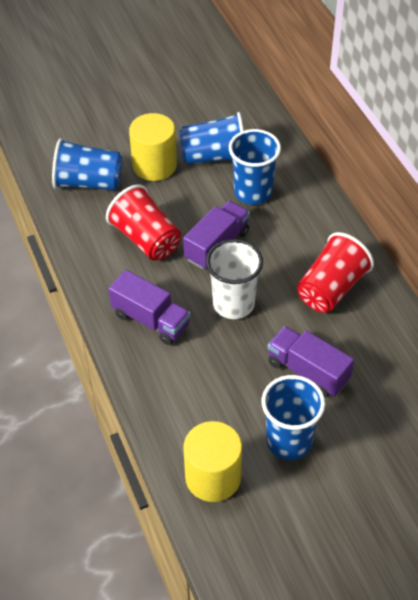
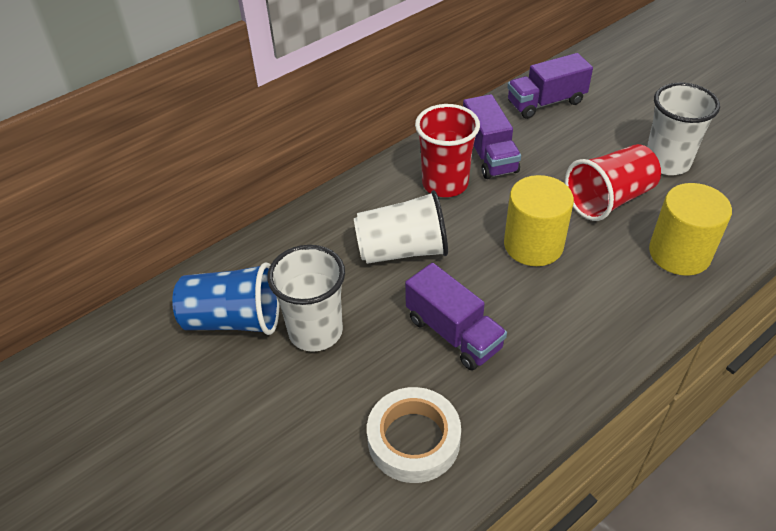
blue cup: 4 -> 1
white cup: 1 -> 3
white tape: 0 -> 1

